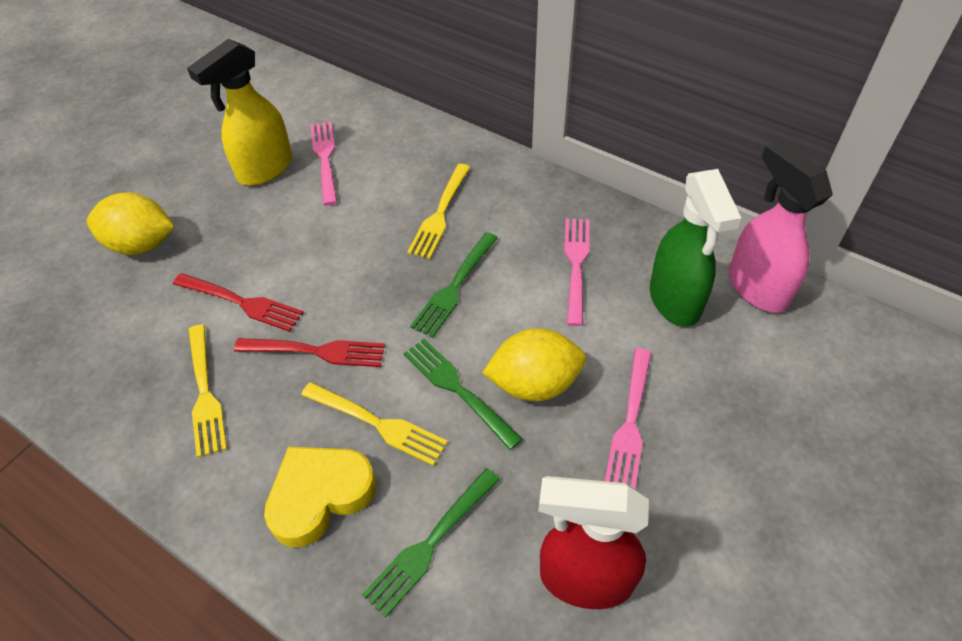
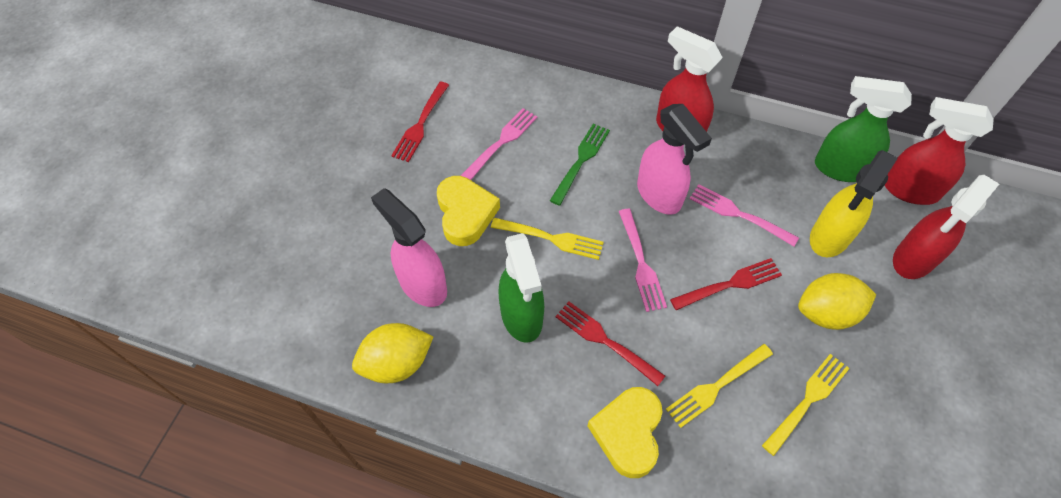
green fork: 3 -> 1
green spray bottle: 1 -> 2
pink spray bottle: 1 -> 2
red fork: 2 -> 3
red spray bottle: 1 -> 3
yellow heart: 1 -> 2

